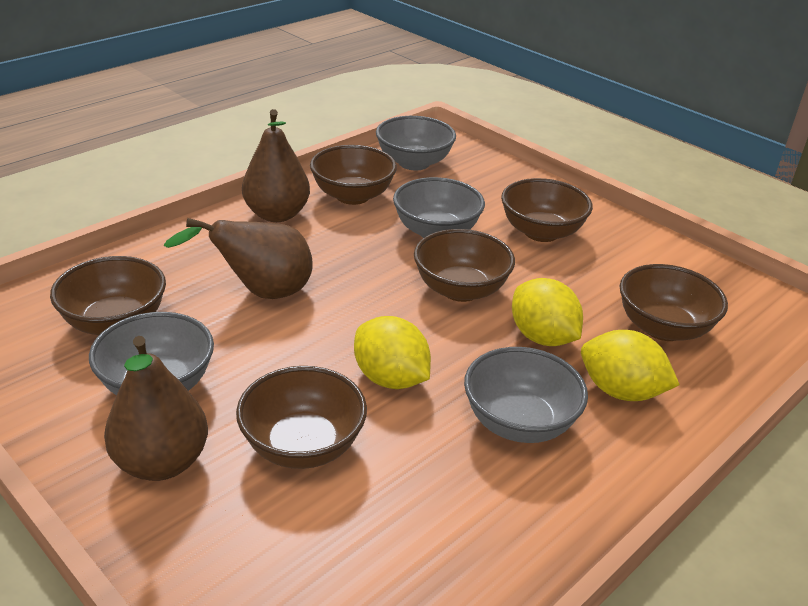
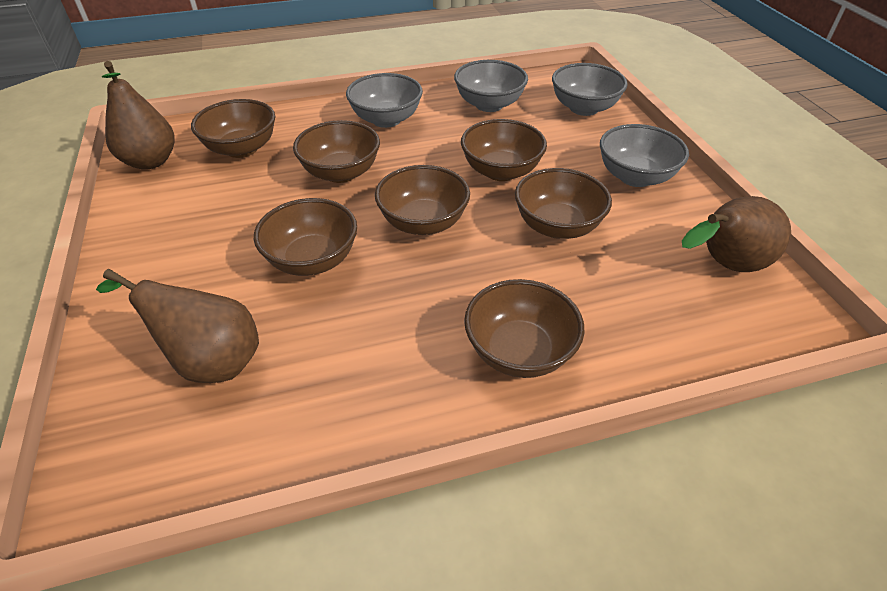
brown bowl: 6 -> 7
yellow lemon: 3 -> 0

